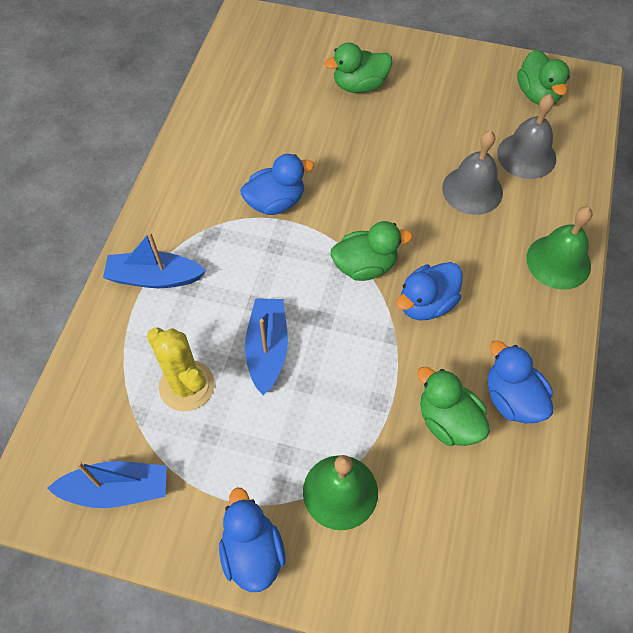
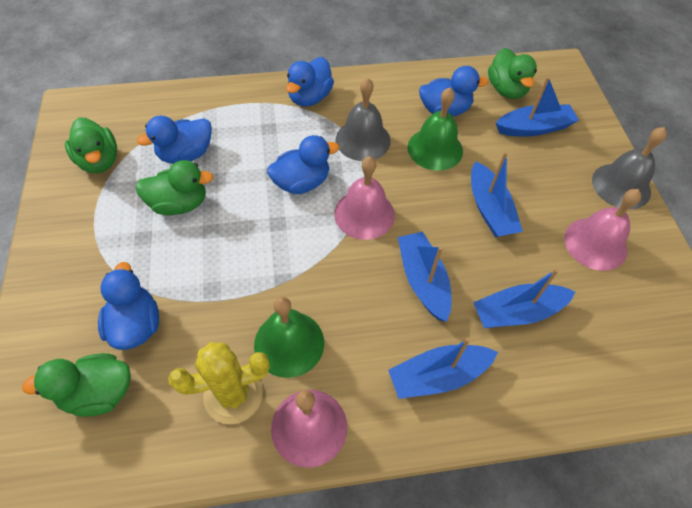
blue boat: 3 -> 5
blue duck: 4 -> 5
pink bell: 0 -> 3

